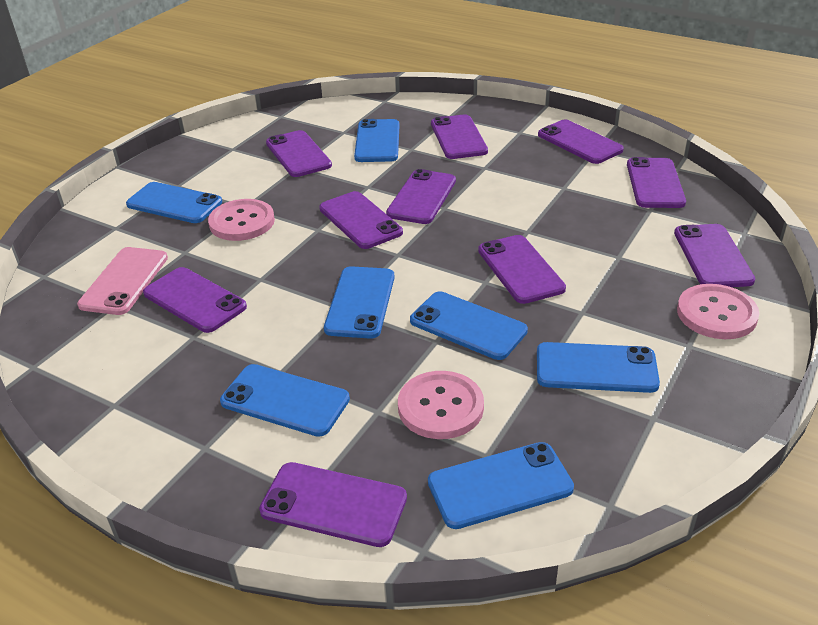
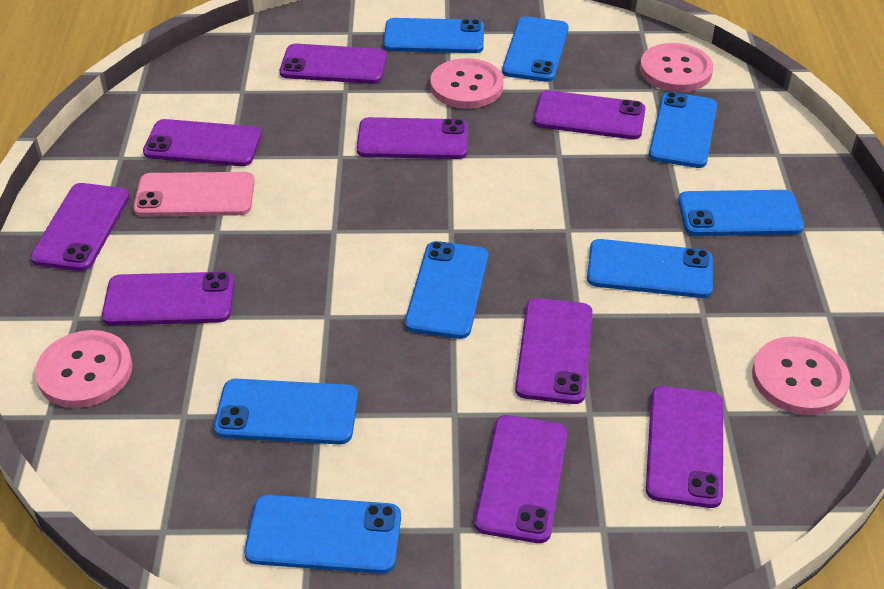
blue phone: 7 -> 8
pink button: 3 -> 4
purple phone: 10 -> 9

